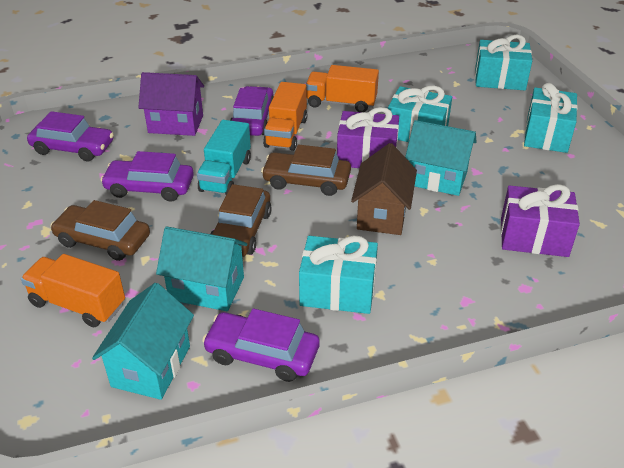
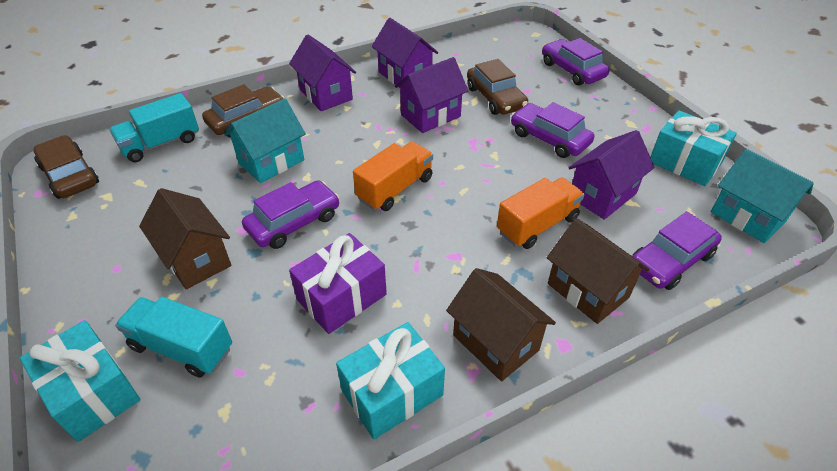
brown house: 1 -> 3
orange truck: 3 -> 2
purple gift: 2 -> 1
purple house: 1 -> 4
turquoise gift: 4 -> 3
turquoise house: 3 -> 2
turquoise truck: 1 -> 2

